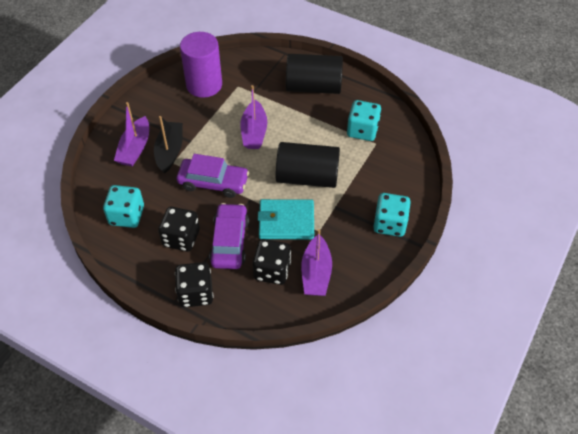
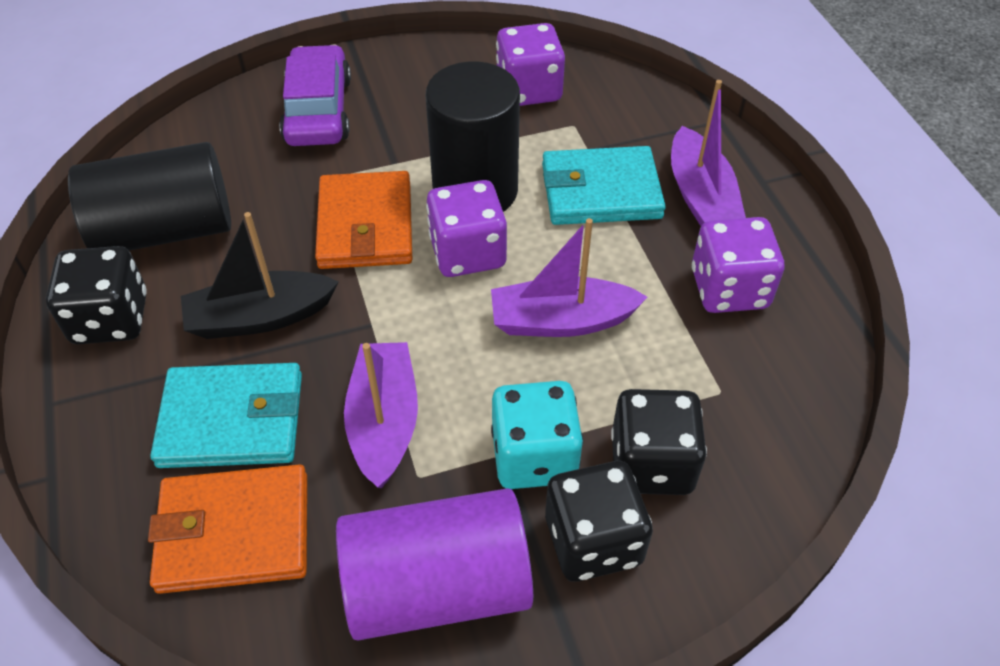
orange wallet: 0 -> 2
purple car: 2 -> 1
purple dice: 0 -> 3
turquoise dice: 3 -> 1
turquoise wallet: 1 -> 2

